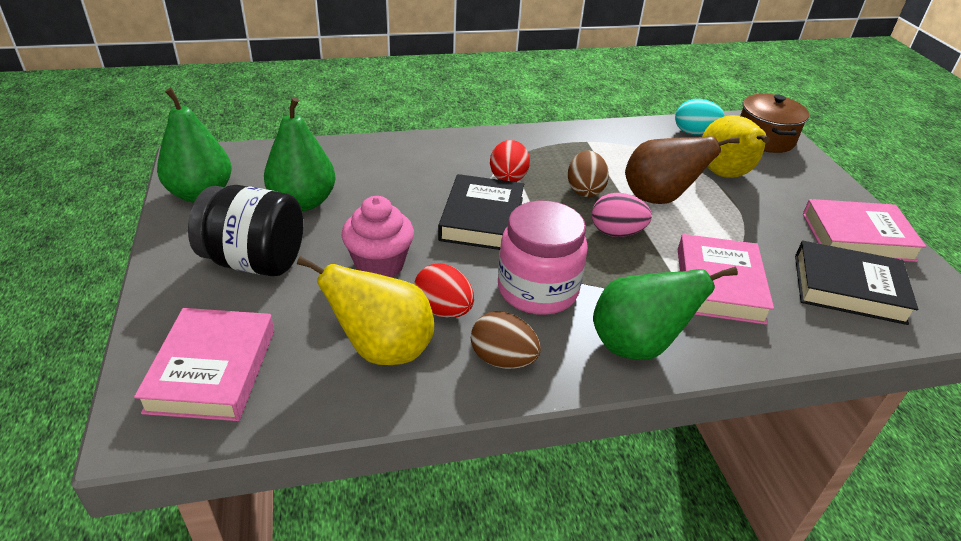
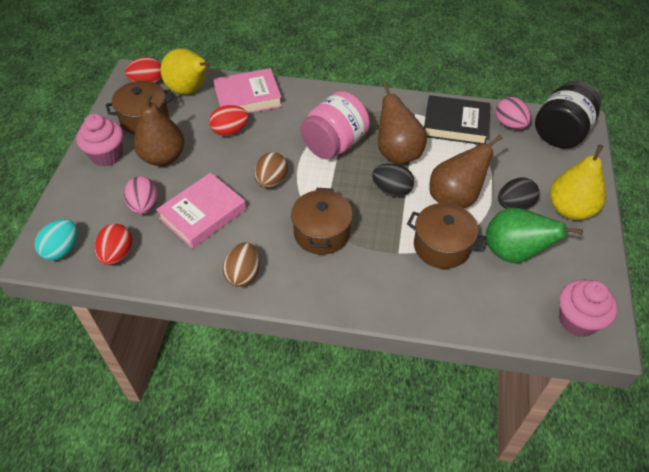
black book: 2 -> 1
black egg: 0 -> 2
brown pear: 1 -> 3
brown pot: 1 -> 3
green pear: 3 -> 1
pink book: 3 -> 2
pink cupcake: 1 -> 2
pink egg: 1 -> 2
red egg: 2 -> 3

